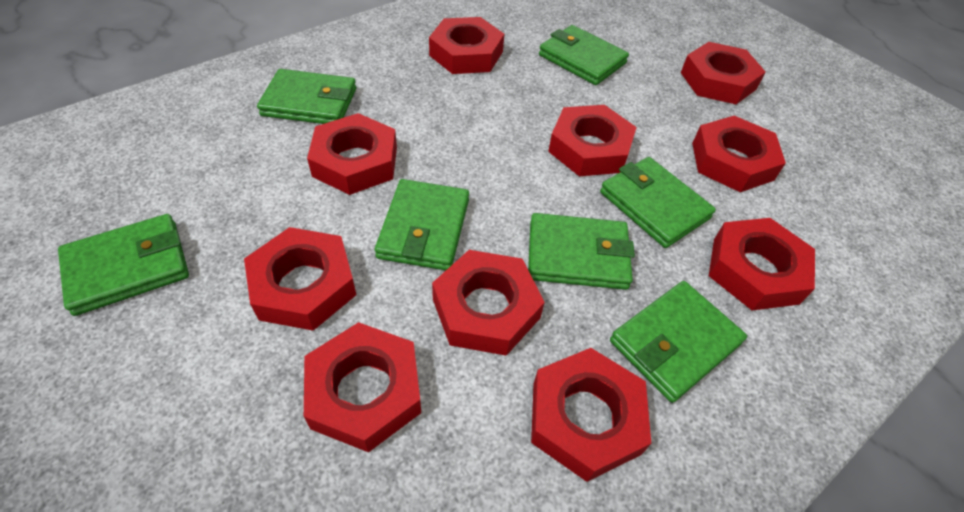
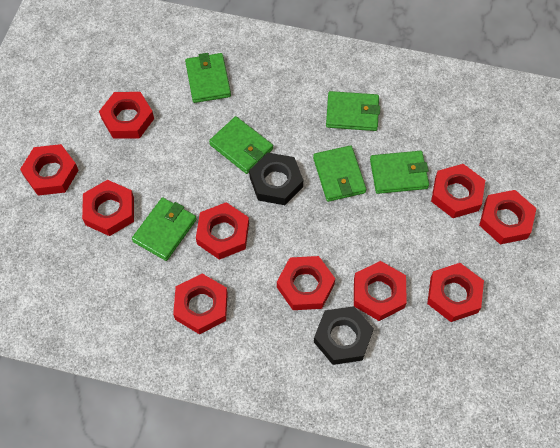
black nut: 0 -> 2
green wallet: 7 -> 6

